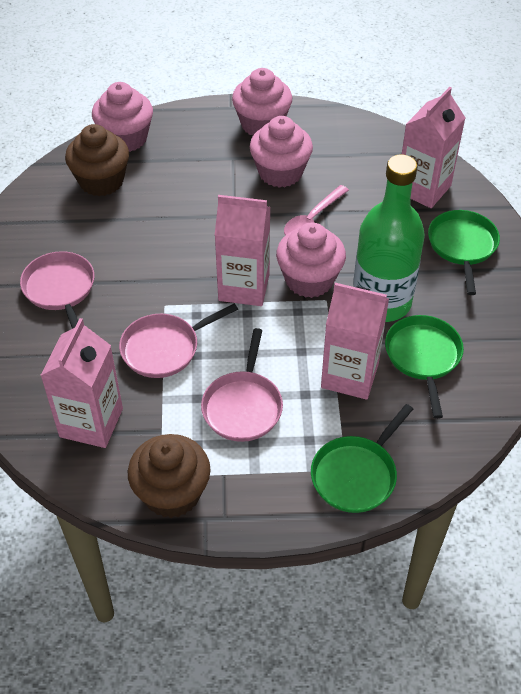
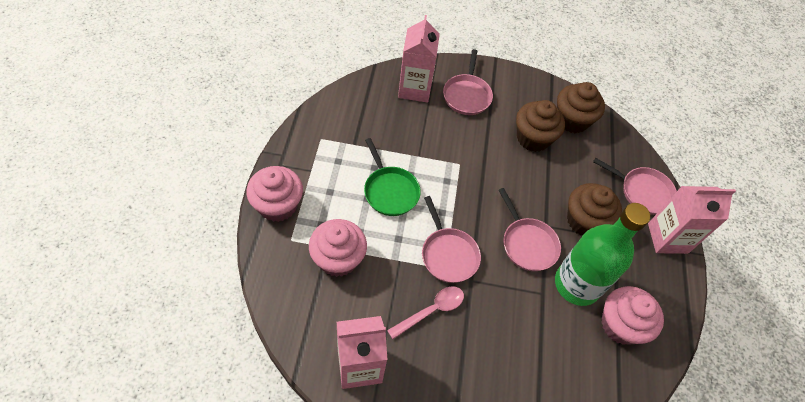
brown cupcake: 2 -> 3
green pan: 3 -> 1
pink carton: 4 -> 3
pink cupcake: 4 -> 3
pink pan: 3 -> 4

